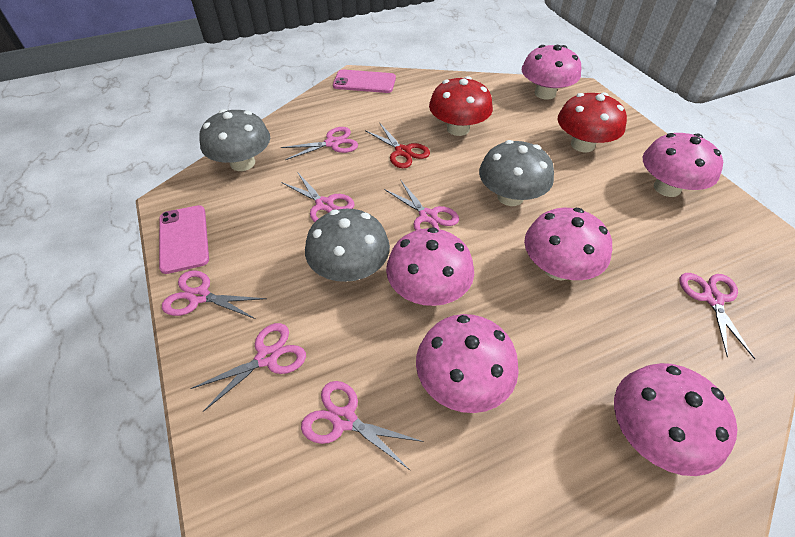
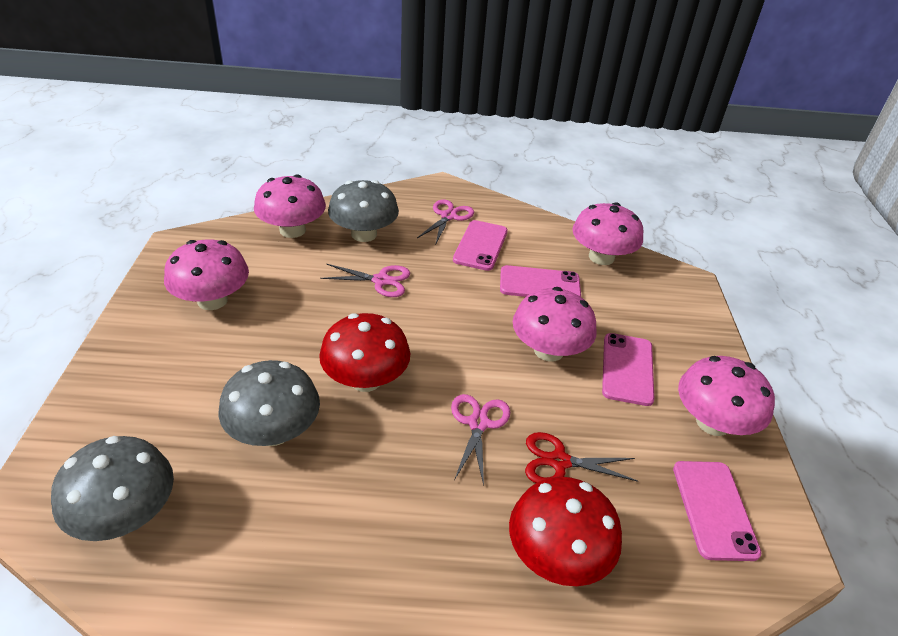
pink mushroom: 6 -> 5
pink phone: 2 -> 4
pink scissors: 7 -> 3

